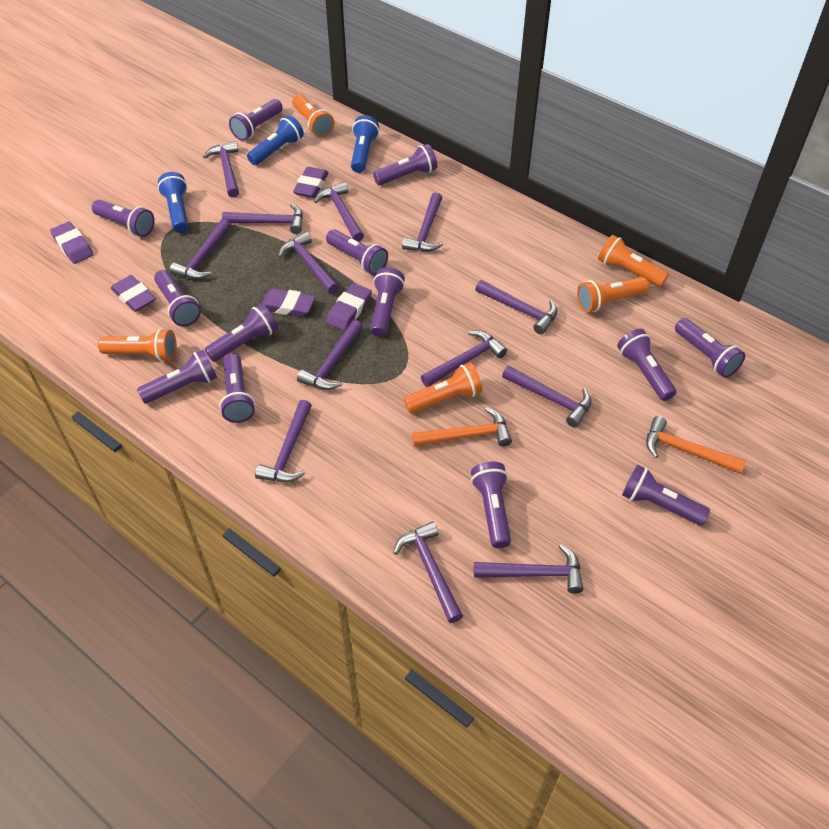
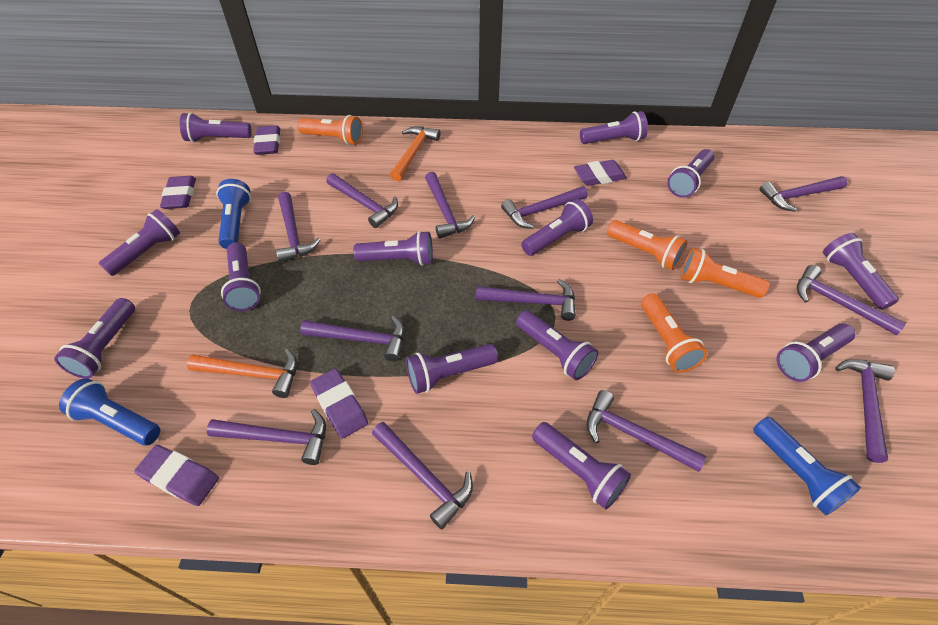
orange flashlight: 5 -> 4
purple hammer: 13 -> 12

